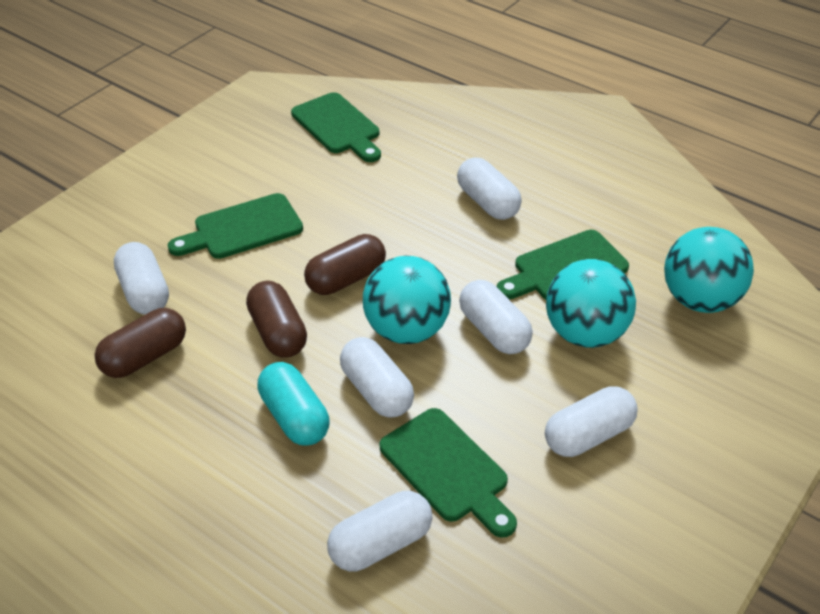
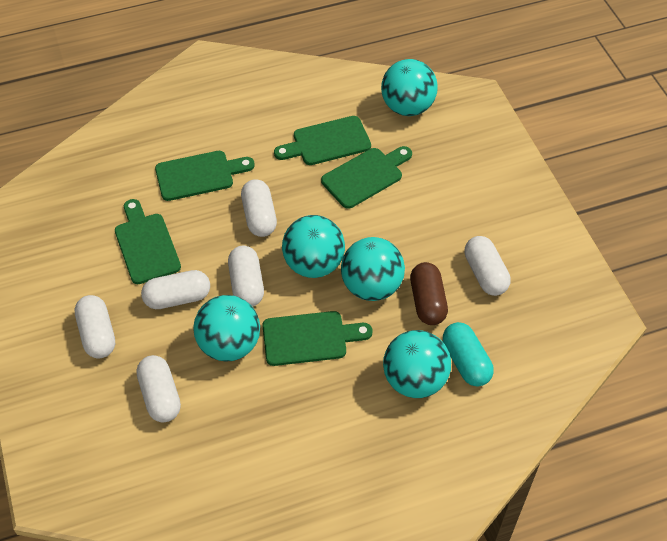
brown capsule: 3 -> 1
green cutting board: 4 -> 5
turquoise ball: 3 -> 5

